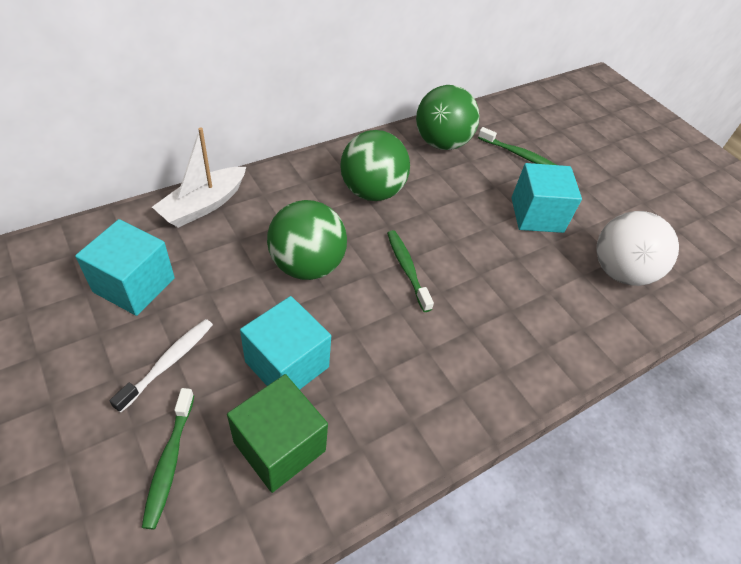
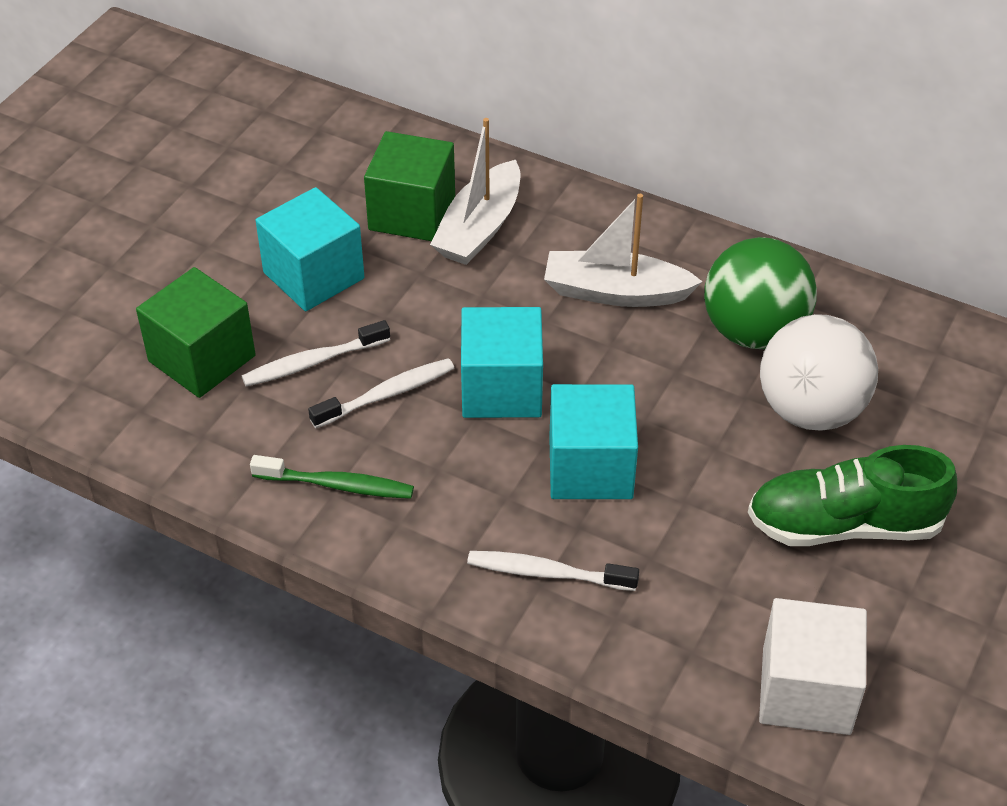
green ball: 3 -> 1
green cube: 1 -> 2
green shoe: 0 -> 1
green toothbrush: 3 -> 1
white boat: 1 -> 2
white cube: 0 -> 1
white toothbrush: 1 -> 3

